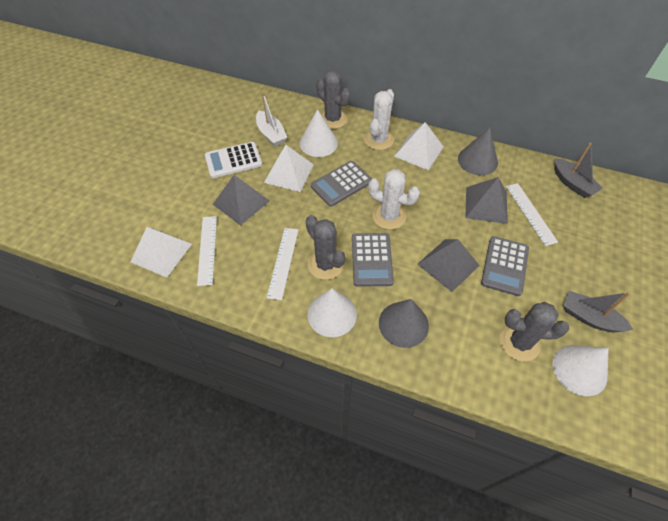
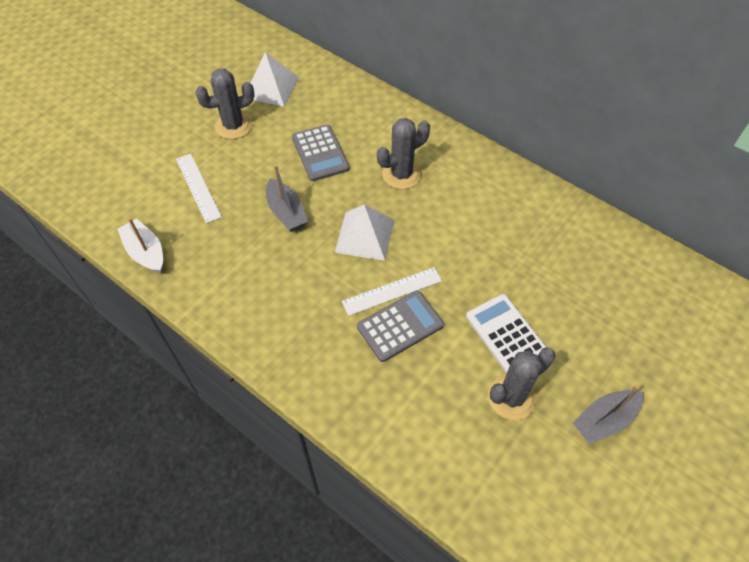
grey calculator: 3 -> 2
grey cone: 2 -> 0
grey pyramid: 3 -> 0
white cactus: 2 -> 0
white cone: 3 -> 0
white pyramid: 3 -> 2
white ruler: 3 -> 2

